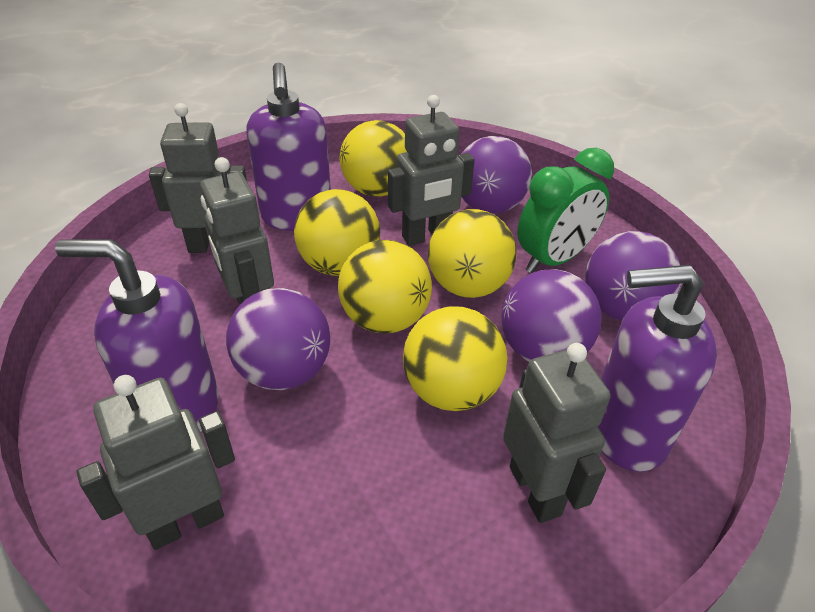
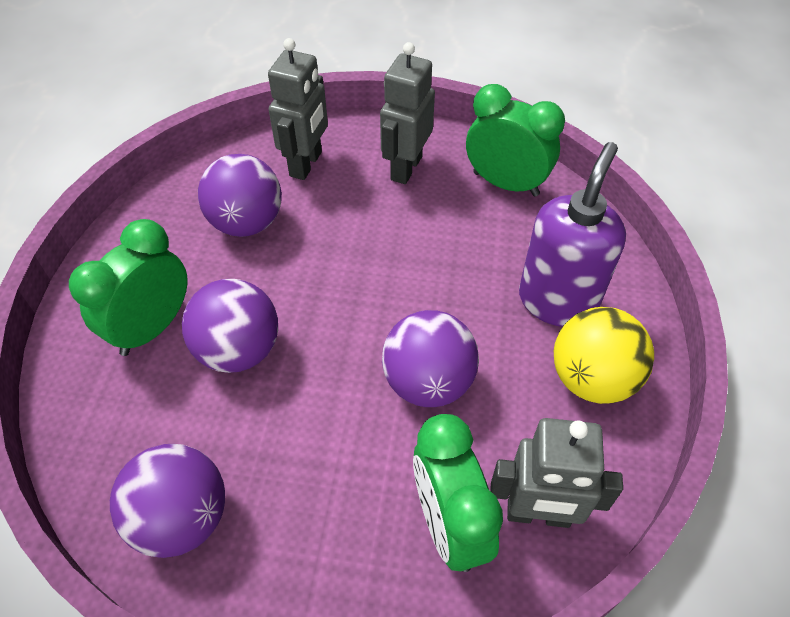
green clock: 1 -> 3
grey robot: 5 -> 3
purple soap dispenser: 3 -> 1
yellow ball: 5 -> 1

